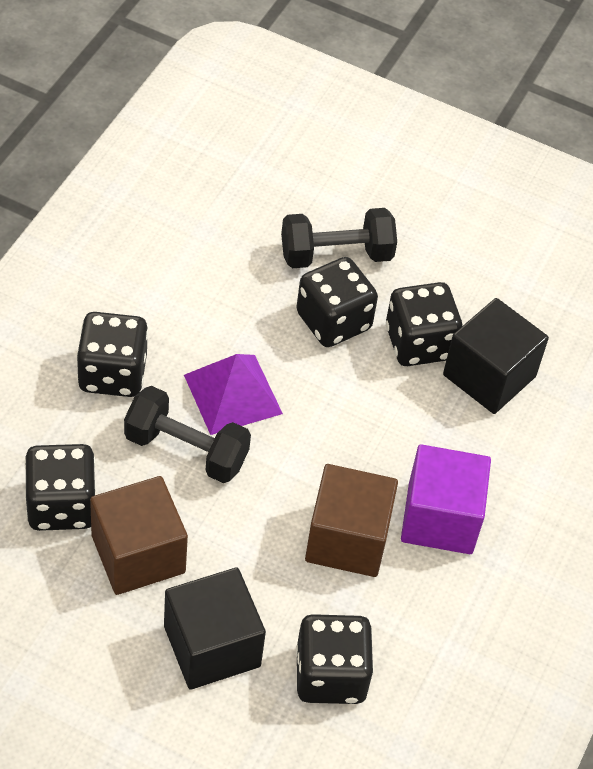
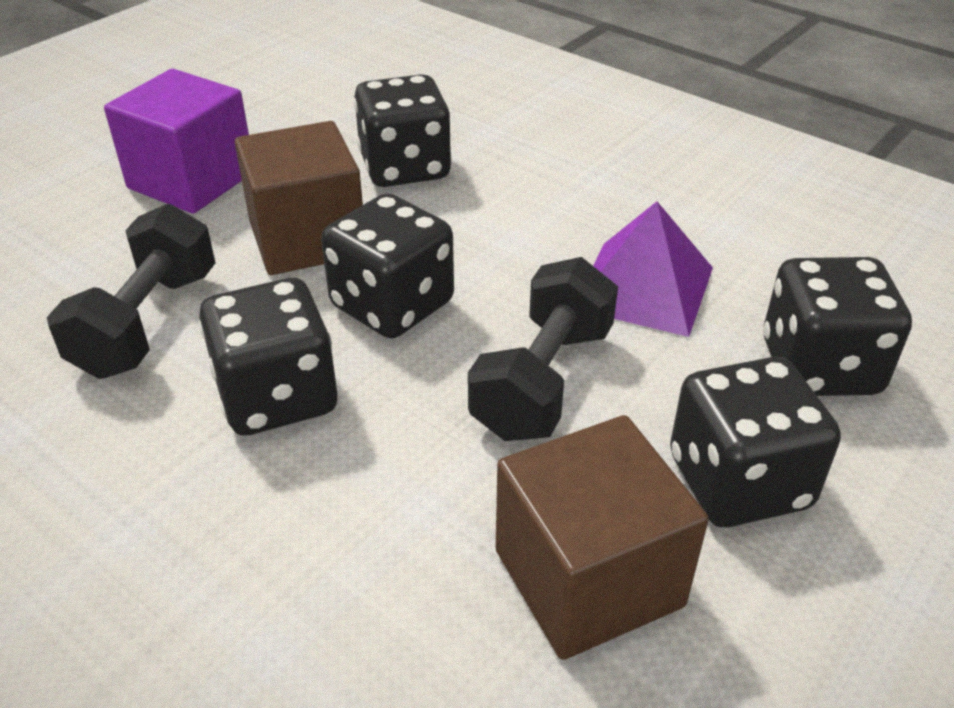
black cube: 2 -> 0

